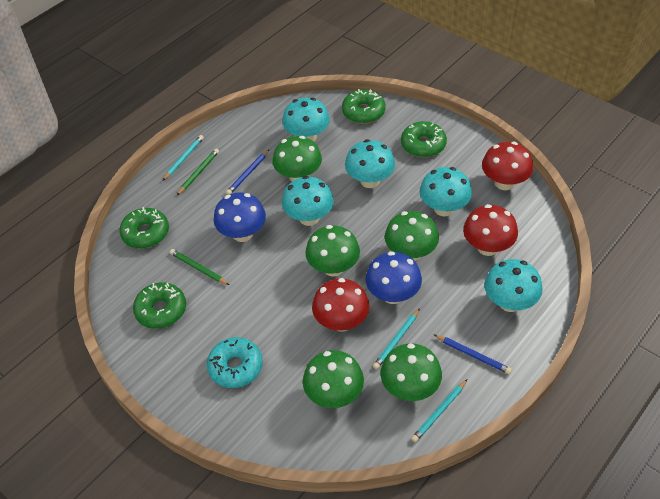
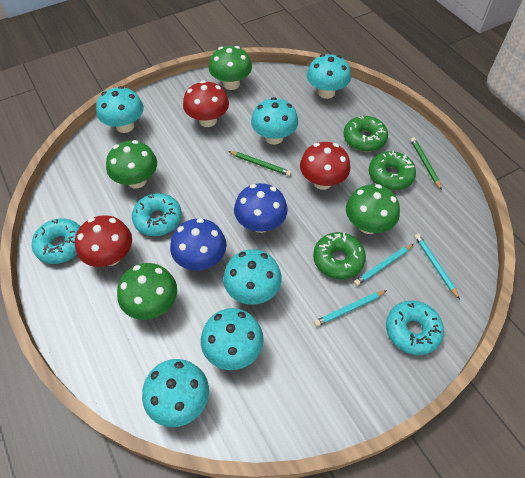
blue pencil: 2 -> 0
green donut: 4 -> 3
green mushroom: 5 -> 4
turquoise donut: 1 -> 3
turquoise mushroom: 5 -> 6

